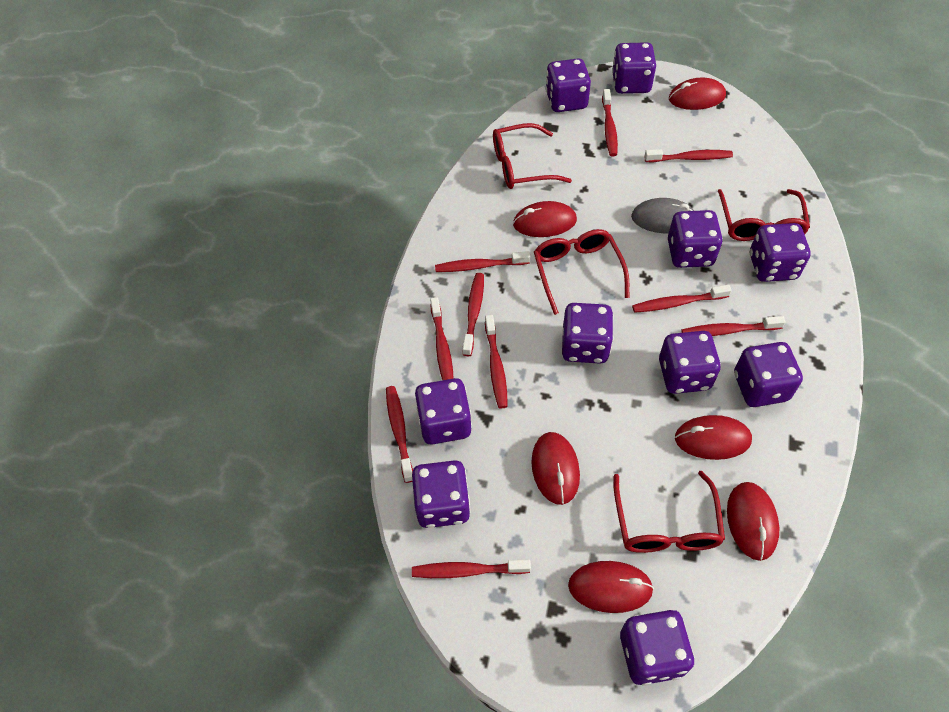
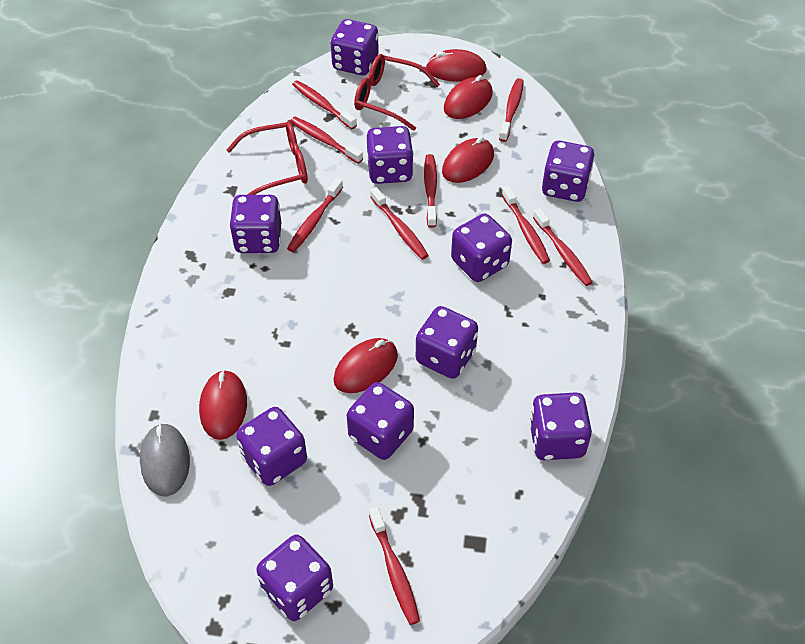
red glasses: 4 -> 2
red mouse: 6 -> 5
red toothbrush: 10 -> 9

